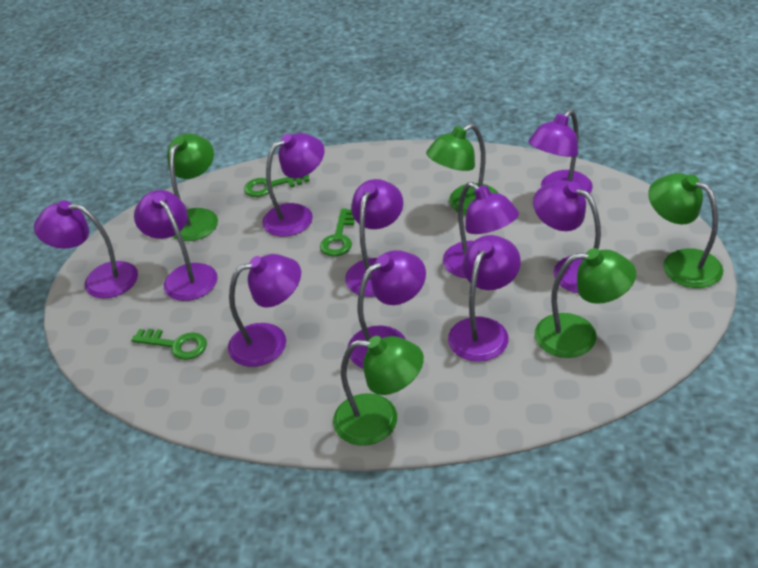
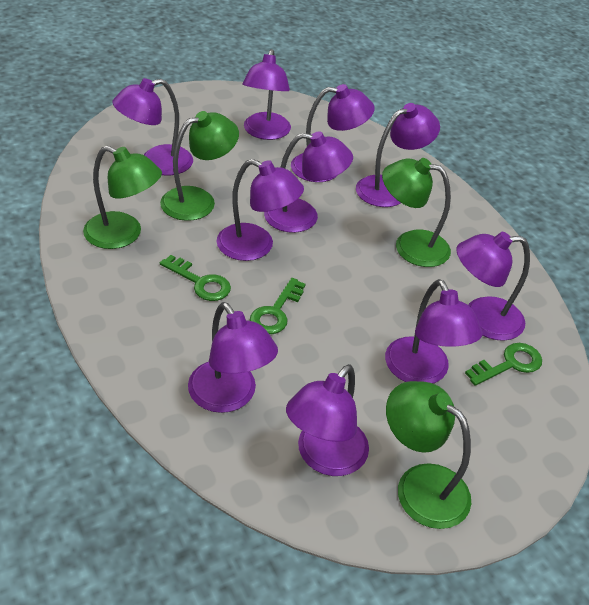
green lamp: 5 -> 4

